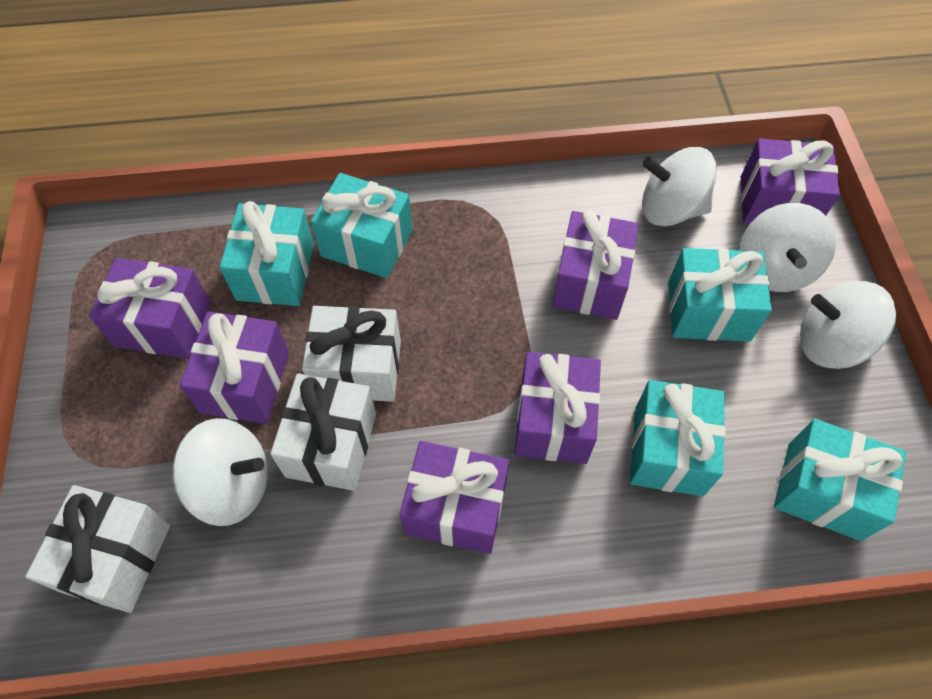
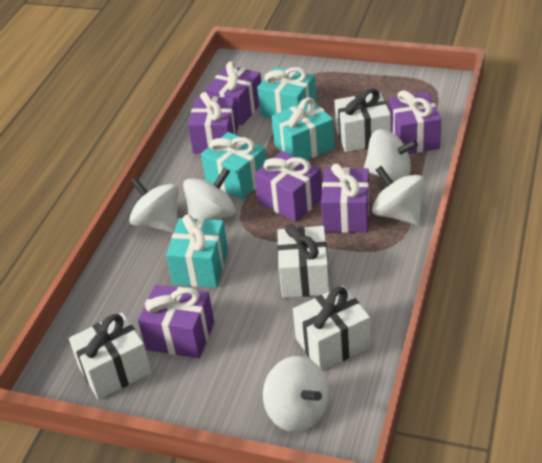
turquoise gift: 5 -> 4
white gift: 3 -> 4
white spinning top: 4 -> 5

